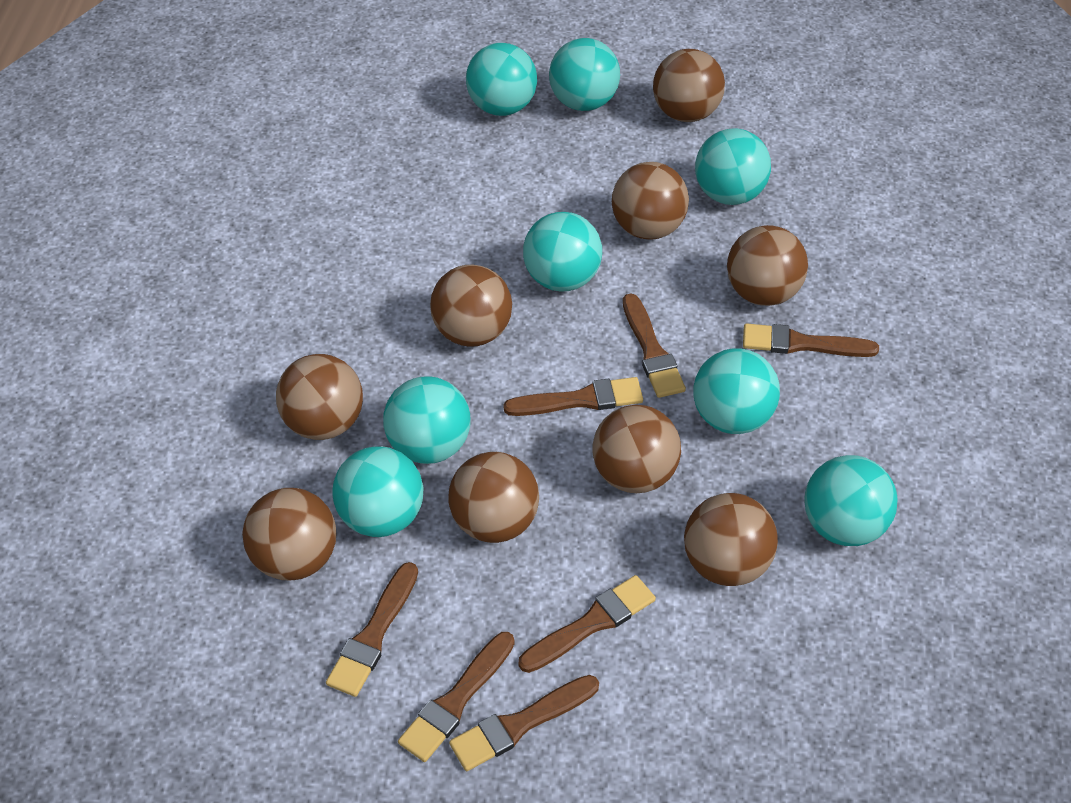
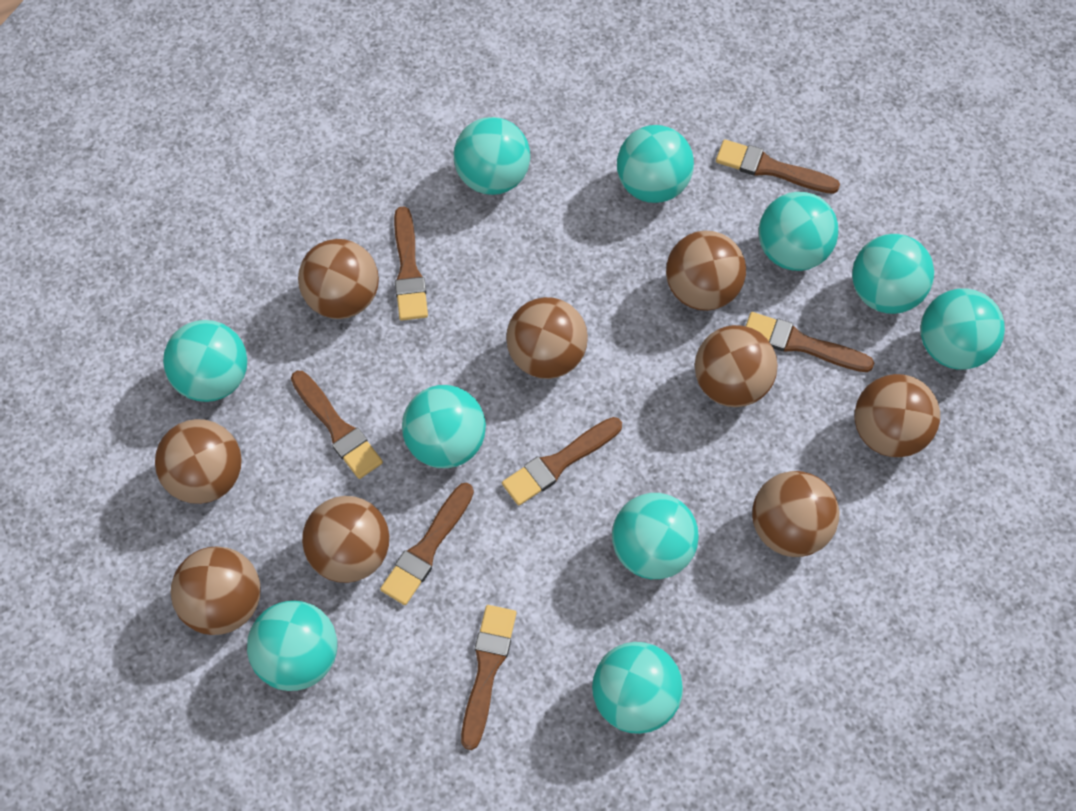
turquoise ball: 8 -> 10

